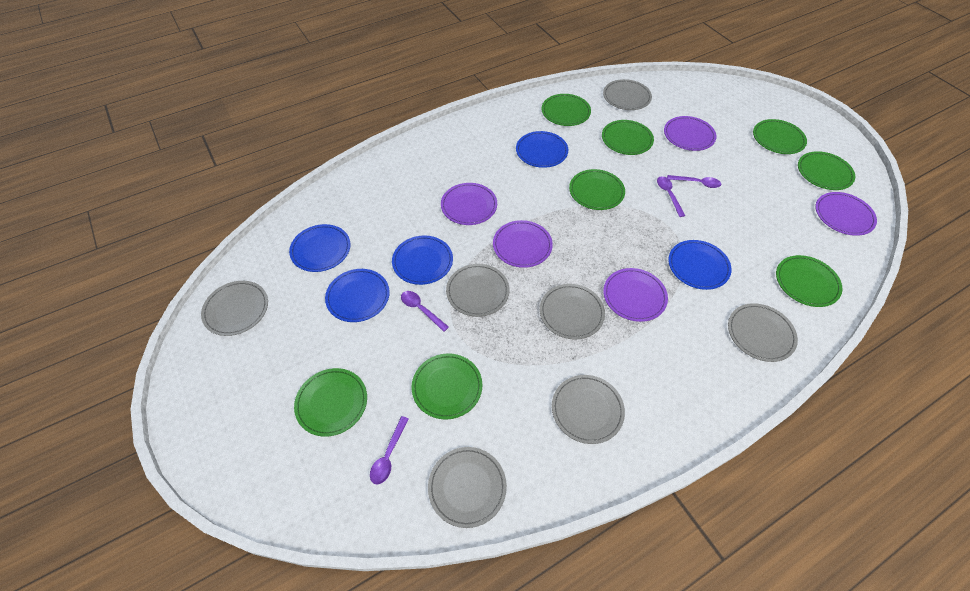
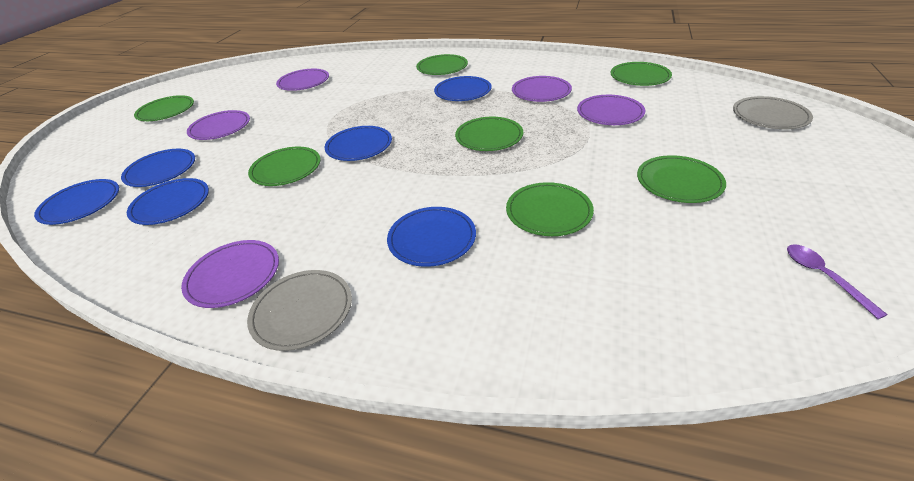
blue plate: 5 -> 6
green plate: 8 -> 7
grey plate: 7 -> 2
purple spoon: 4 -> 1

